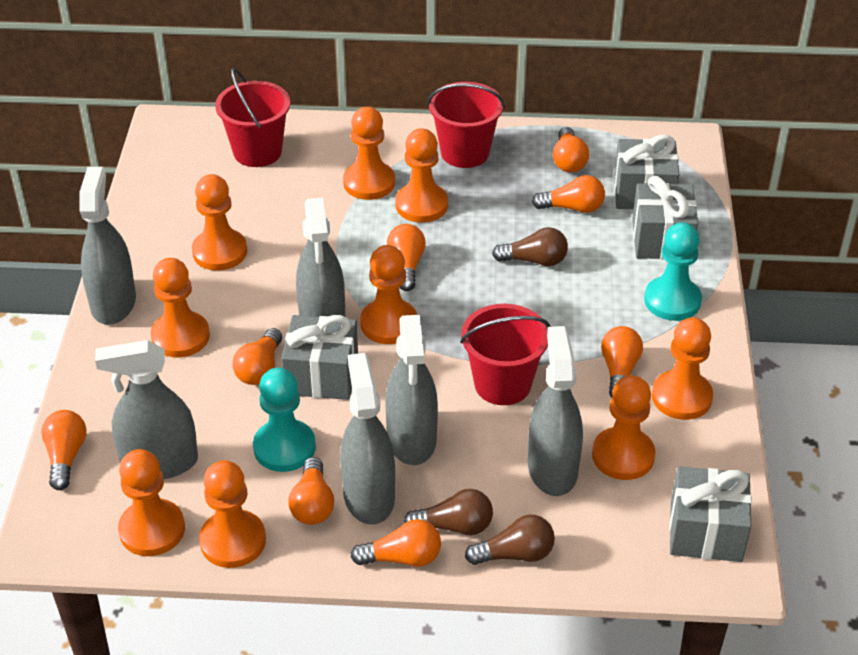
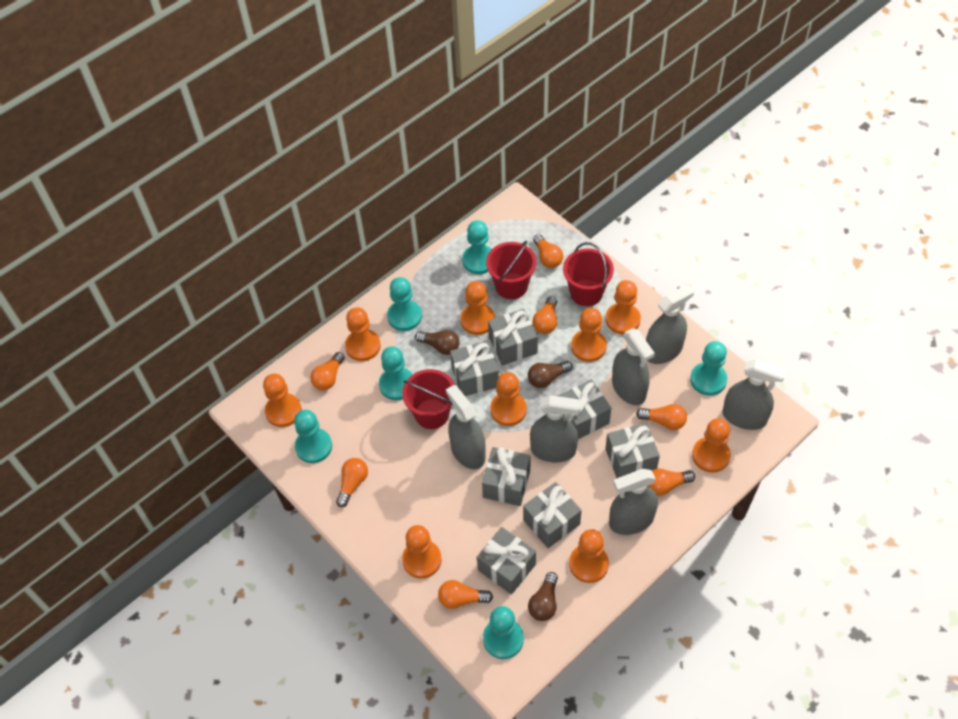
grey gift: 4 -> 7
orange light bulb: 8 -> 7
turquoise pawn: 2 -> 6

